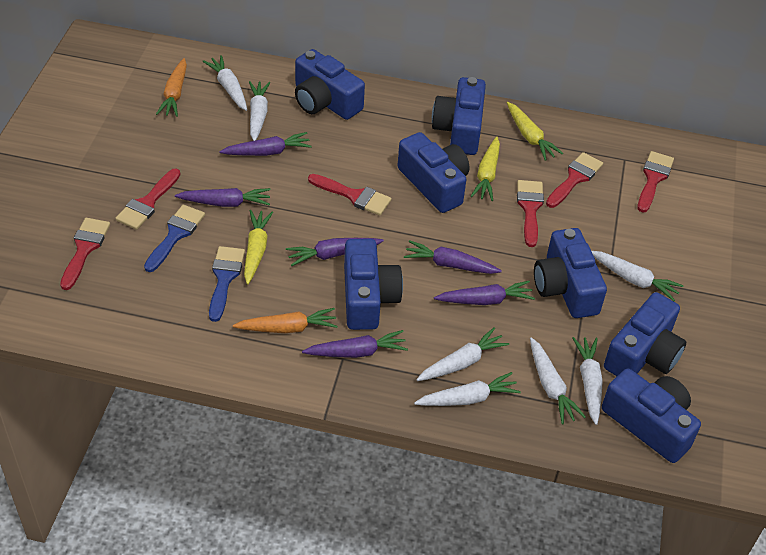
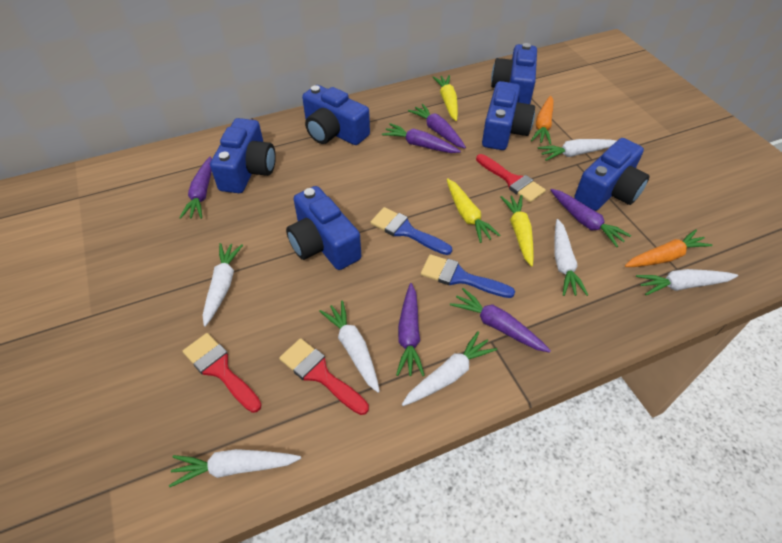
blue camera: 7 -> 6
red brush: 6 -> 3

